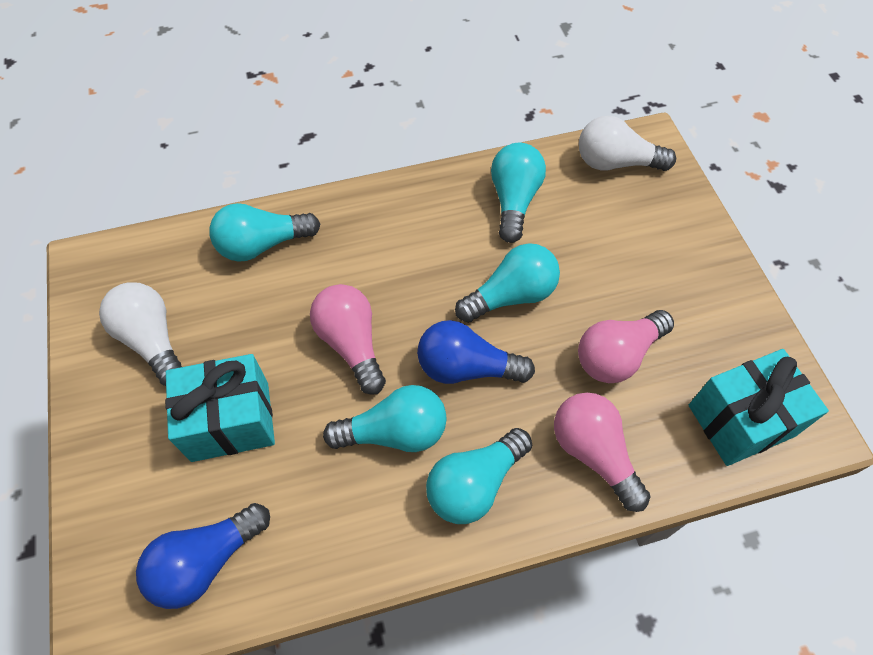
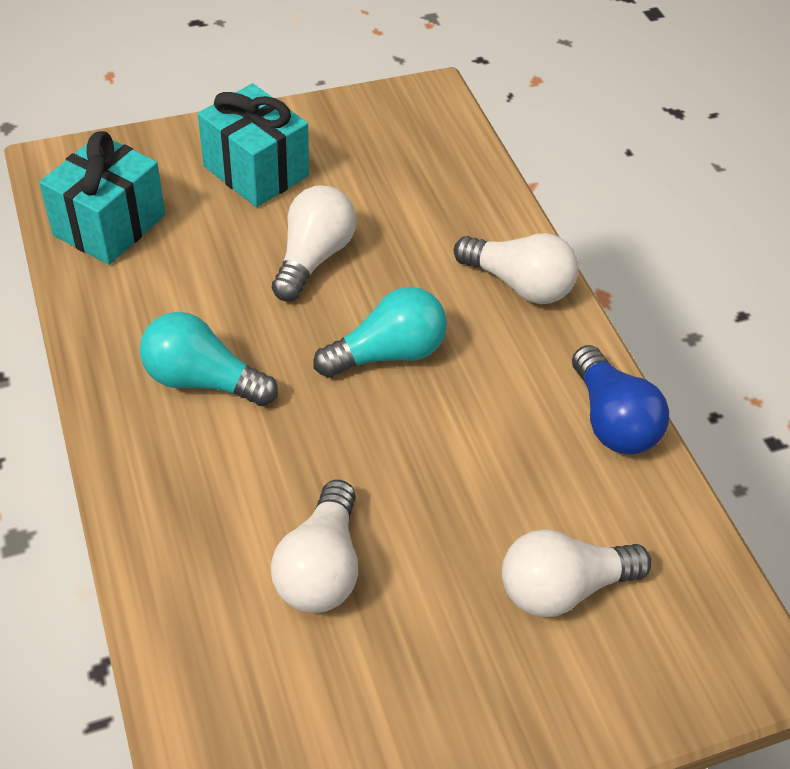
blue light bulb: 2 -> 1
pink light bulb: 3 -> 0
turquoise light bulb: 5 -> 2
white light bulb: 2 -> 4

